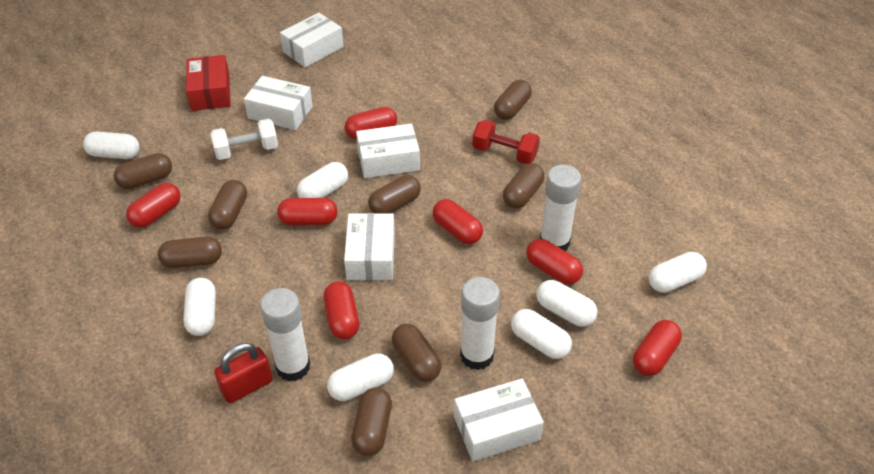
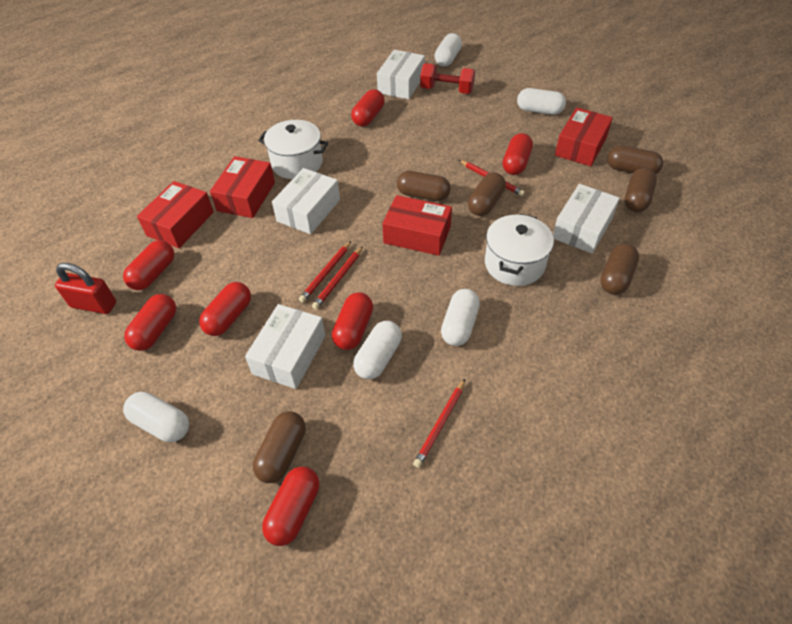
brown capsule: 8 -> 6
red box: 1 -> 4
red pencil: 0 -> 4
white box: 5 -> 4
white capsule: 7 -> 5
white dumbbell: 1 -> 0
white glue stick: 3 -> 0
white pot: 0 -> 2

